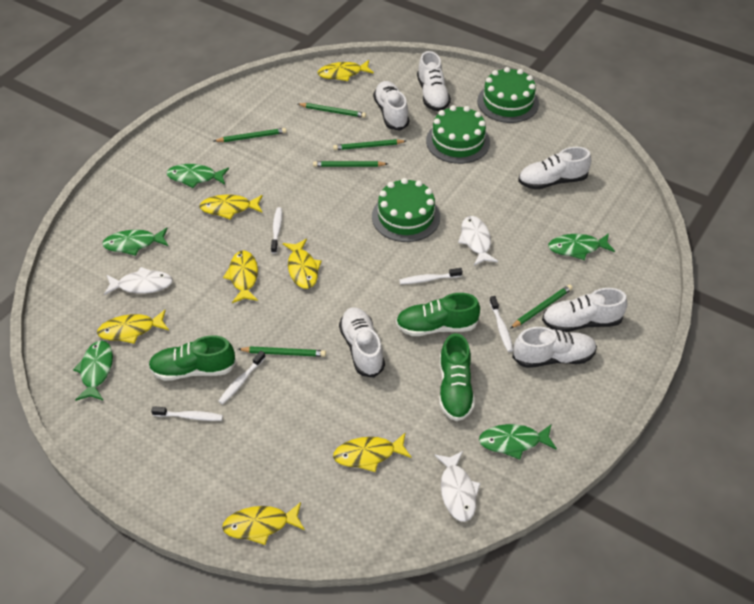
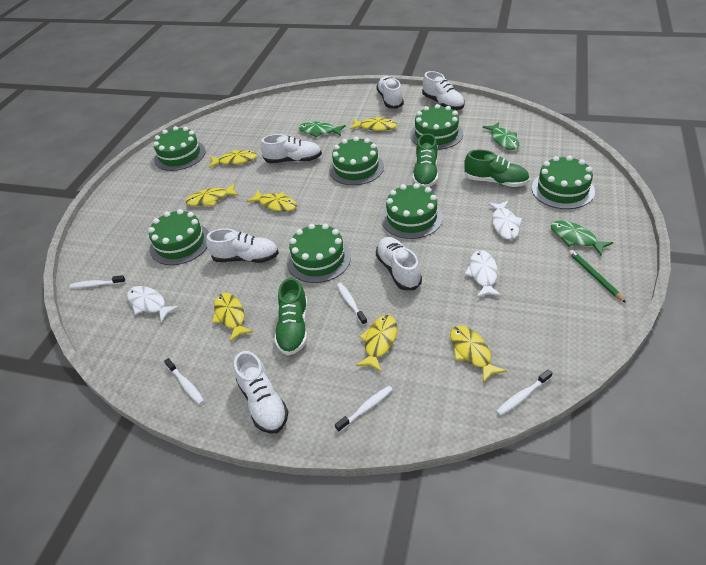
green cake: 3 -> 7
green fish: 5 -> 3
green pencil: 6 -> 1

